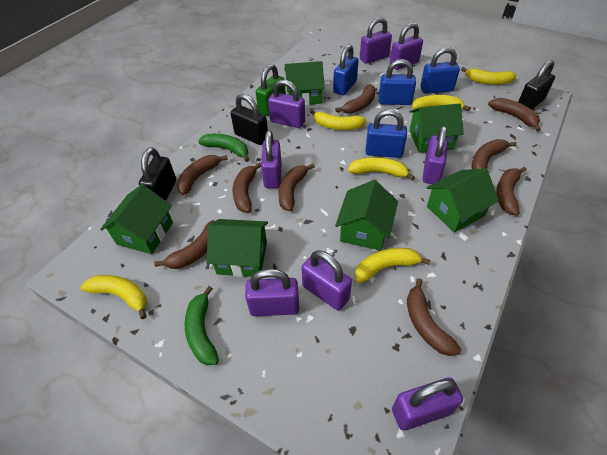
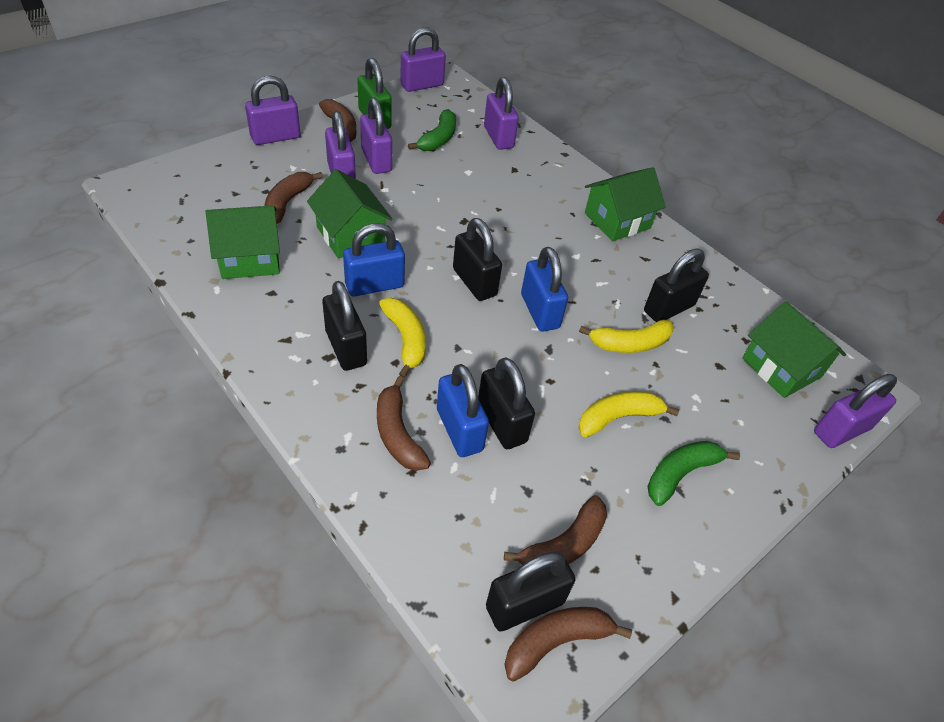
black padlock: 3 -> 5
blue padlock: 4 -> 3
brown banana: 9 -> 5
green house: 6 -> 4
purple padlock: 8 -> 6
yellow banana: 6 -> 3

